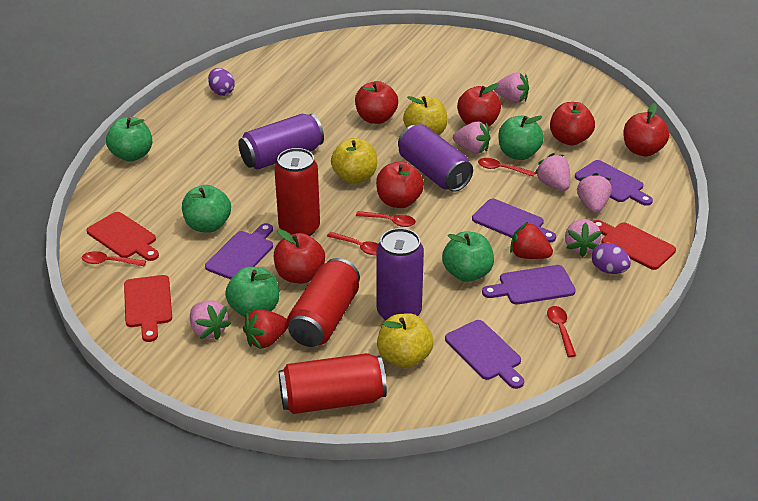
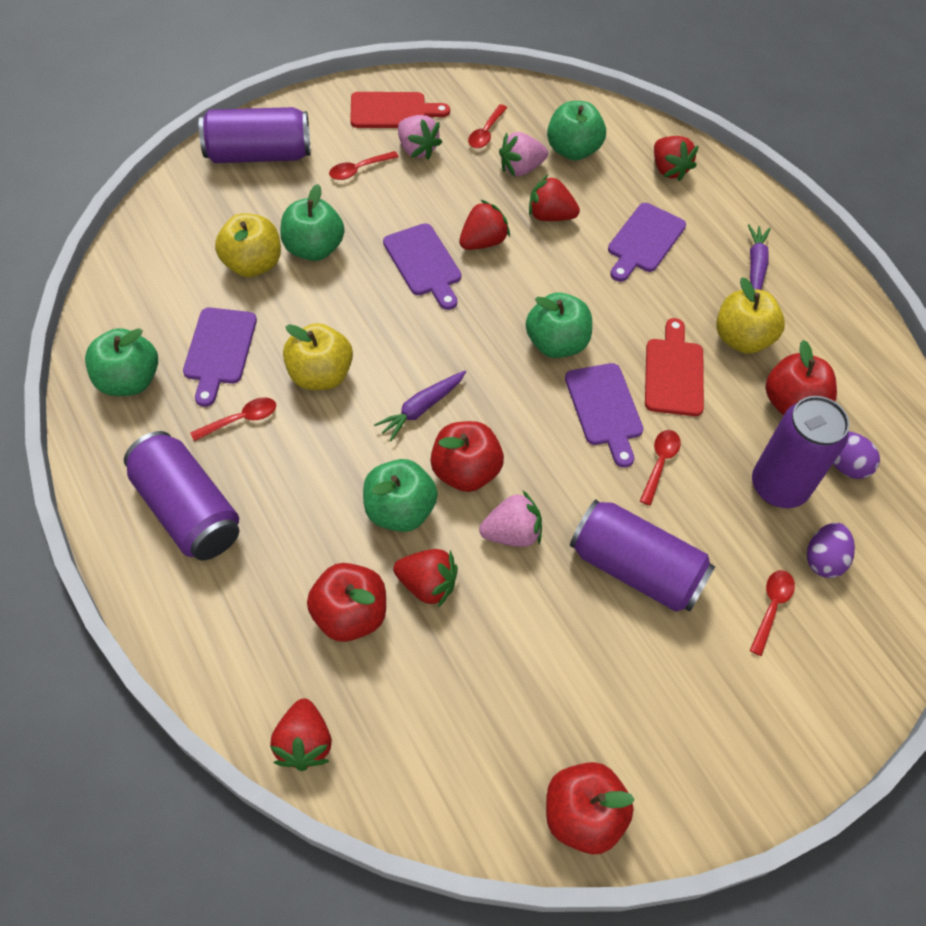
pink strawberry: 6 -> 3
purple can: 3 -> 4
purple carrot: 0 -> 2
purple cutting board: 5 -> 4
red apple: 6 -> 4
red can: 3 -> 0
red cutting board: 3 -> 2
red strawberry: 2 -> 5

